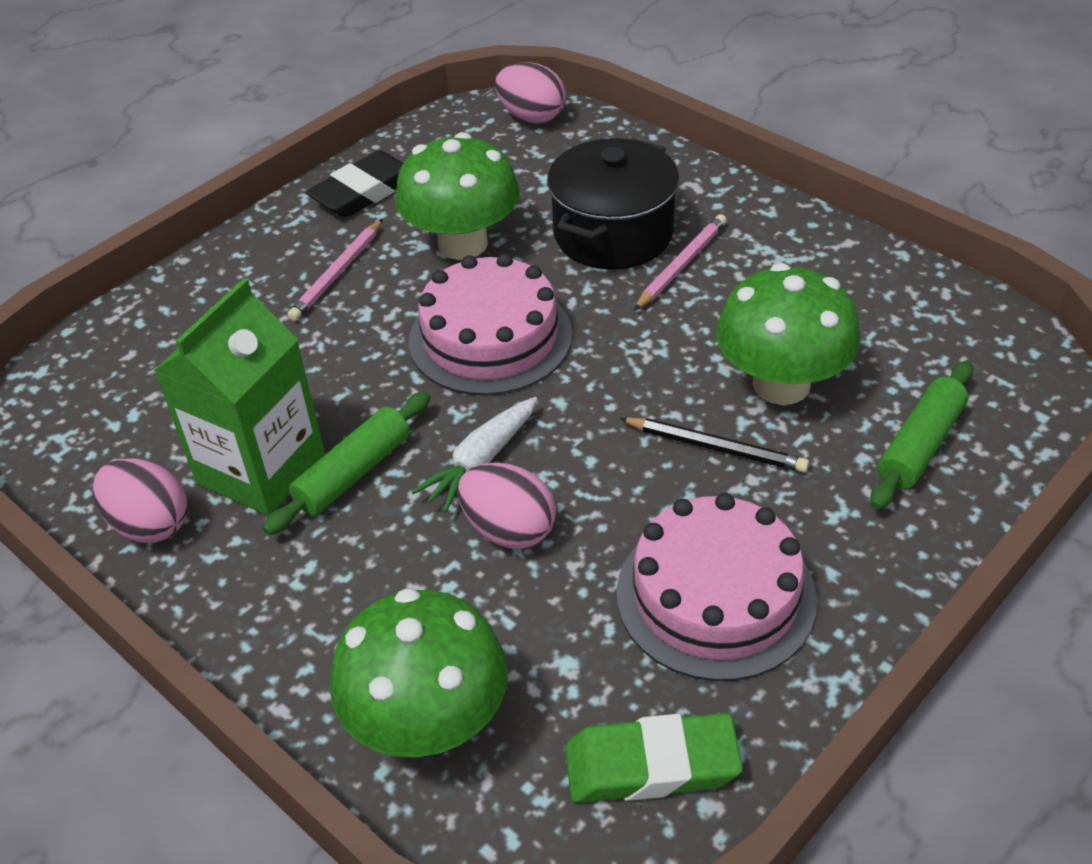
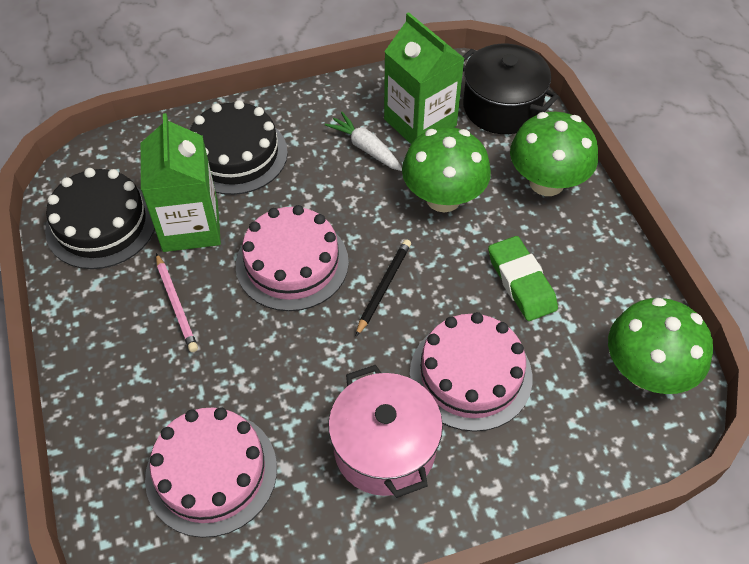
black cake: 0 -> 2
black eraser: 1 -> 0
green carton: 1 -> 2
green rolling pin: 2 -> 0
pink cake: 2 -> 3
pink egg: 3 -> 0
pink pencil: 2 -> 1
pink pot: 0 -> 1

